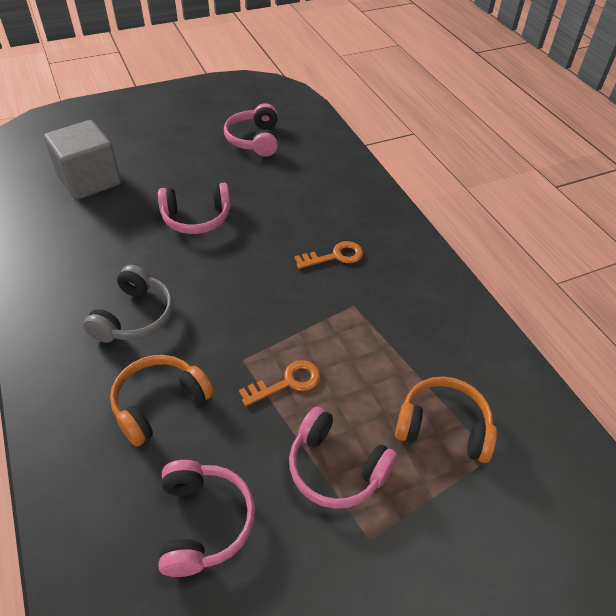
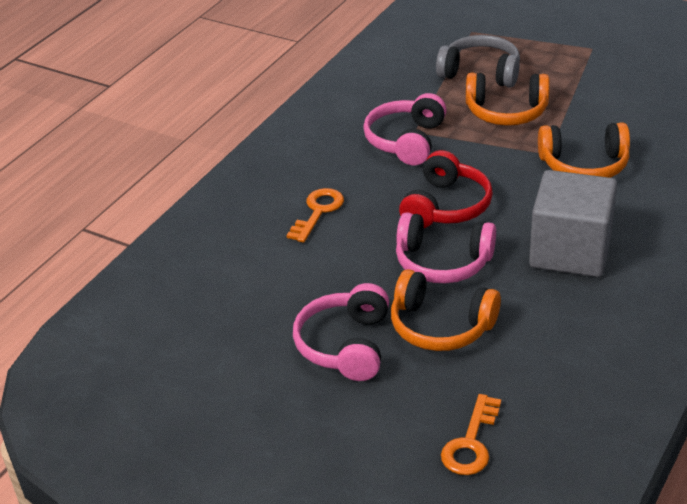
orange headphones: 2 -> 3
pink headphones: 4 -> 3
red headphones: 0 -> 1

